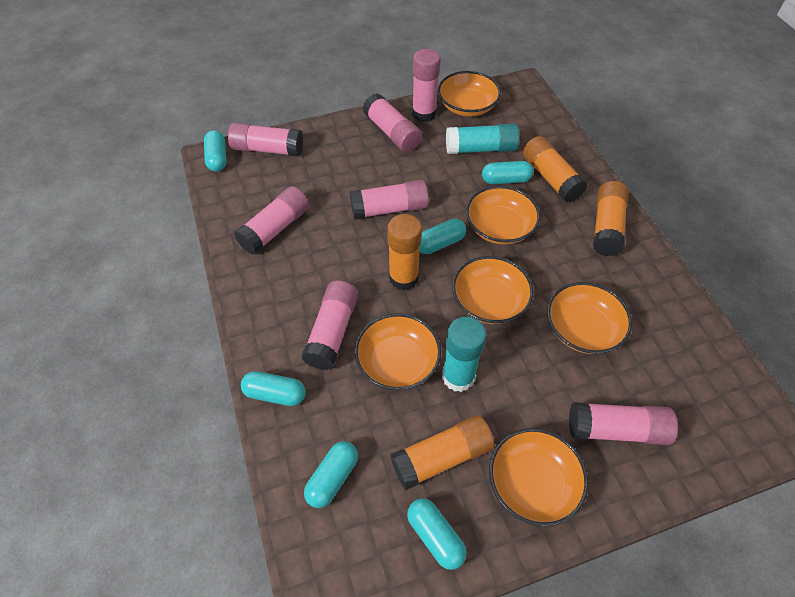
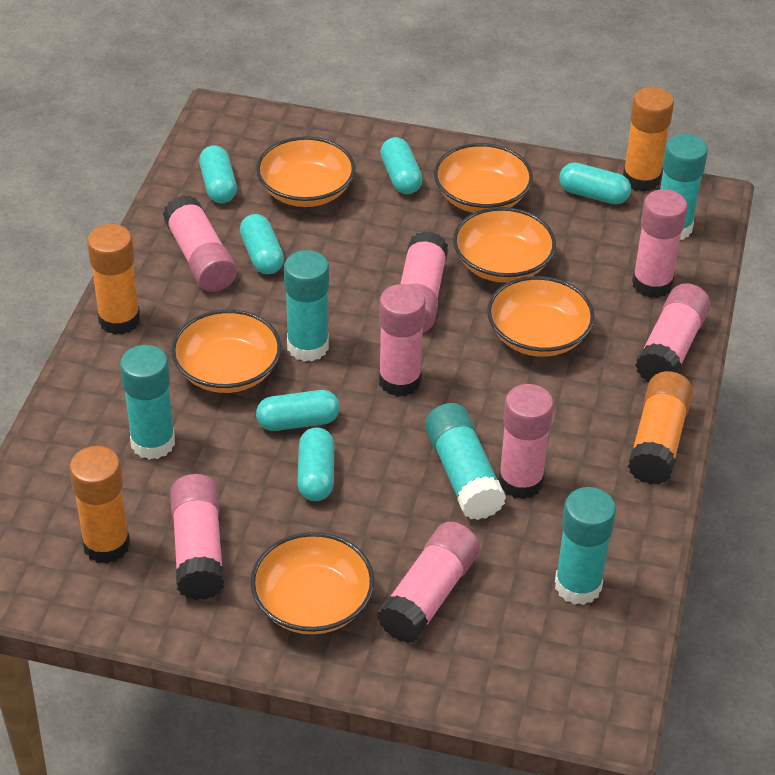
pink glue stick: 7 -> 8
turquoise glue stick: 2 -> 5

